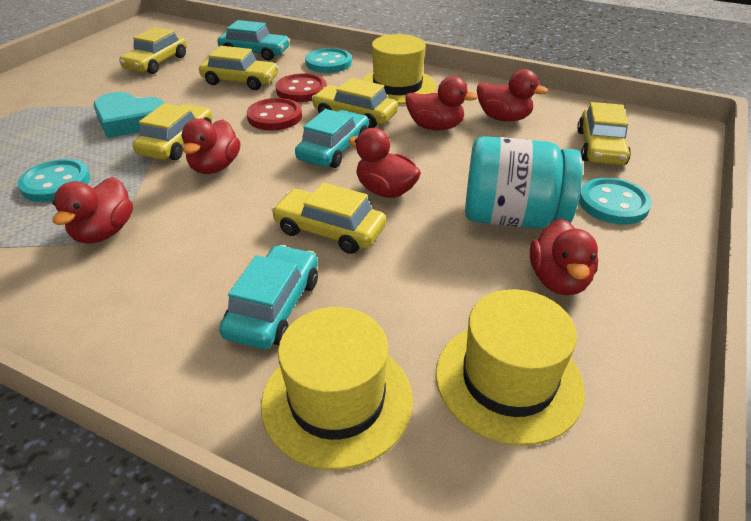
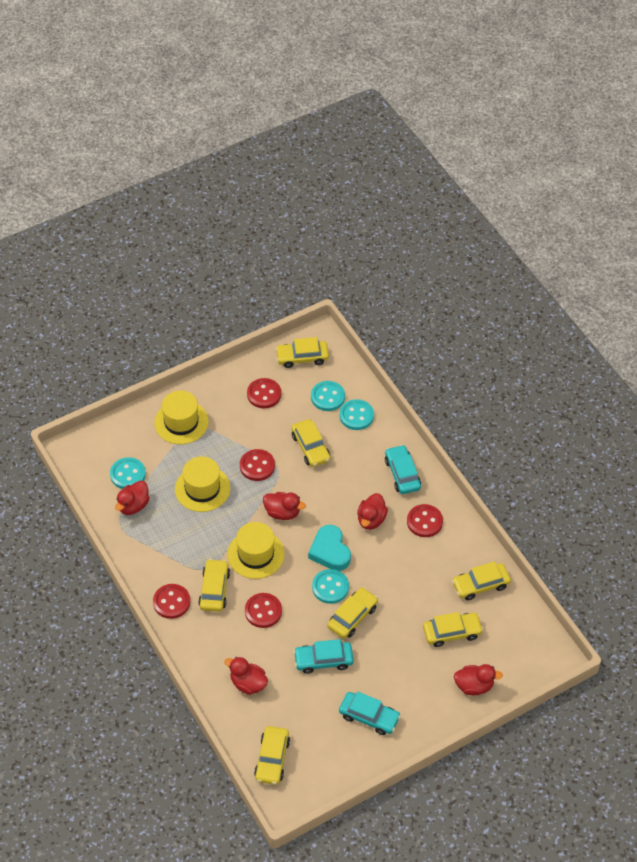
red button: 2 -> 5
red duck: 6 -> 5
turquoise button: 3 -> 4
turquoise jar: 1 -> 0
yellow car: 6 -> 7

